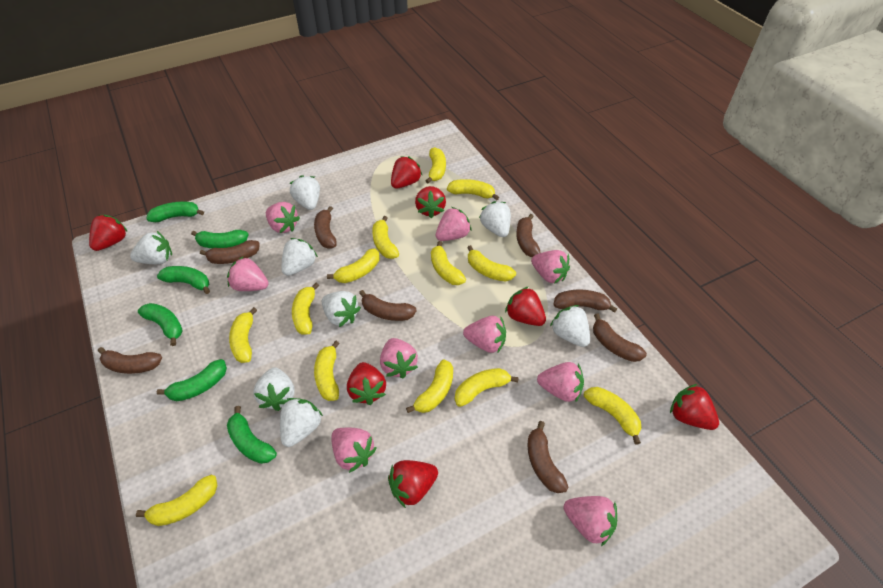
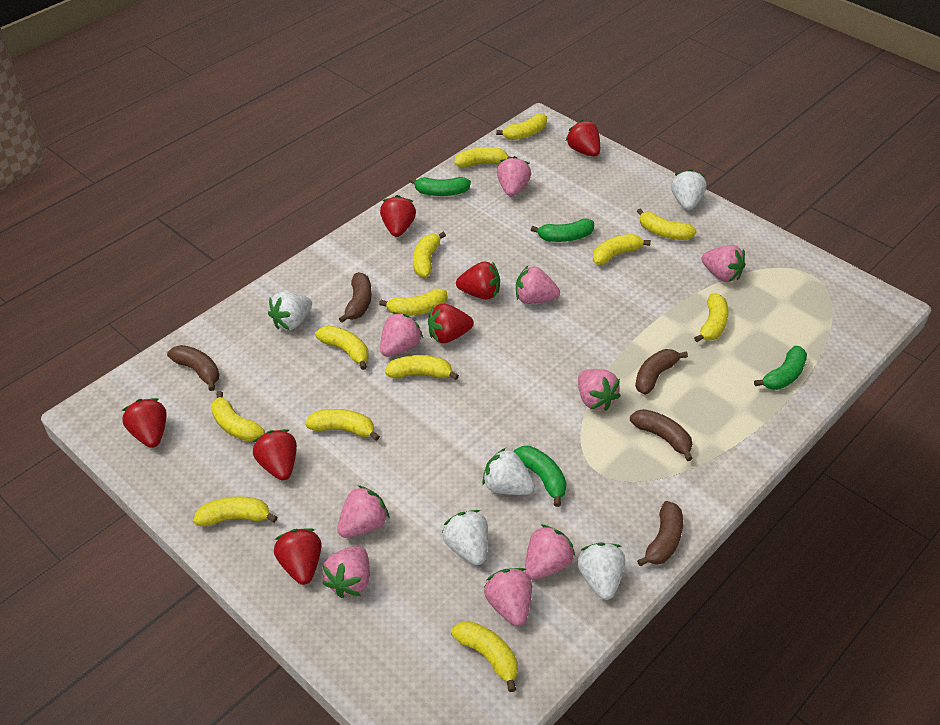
brown banana: 8 -> 5
green banana: 6 -> 4
white strawberry: 8 -> 5

